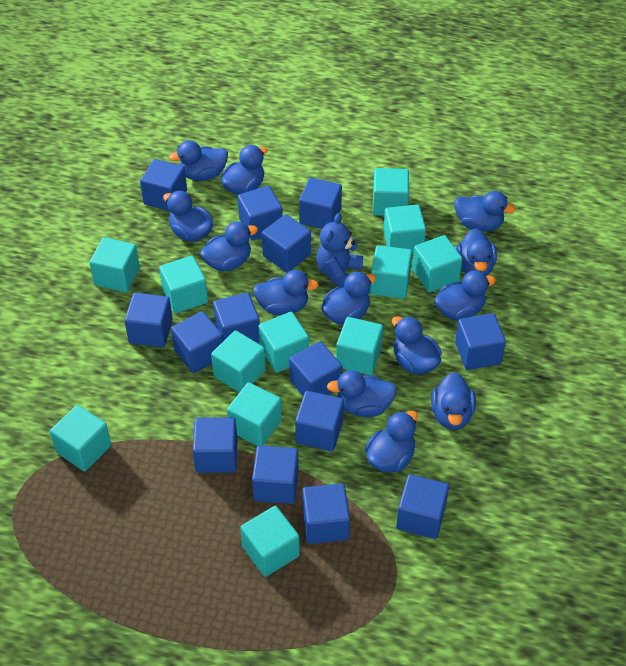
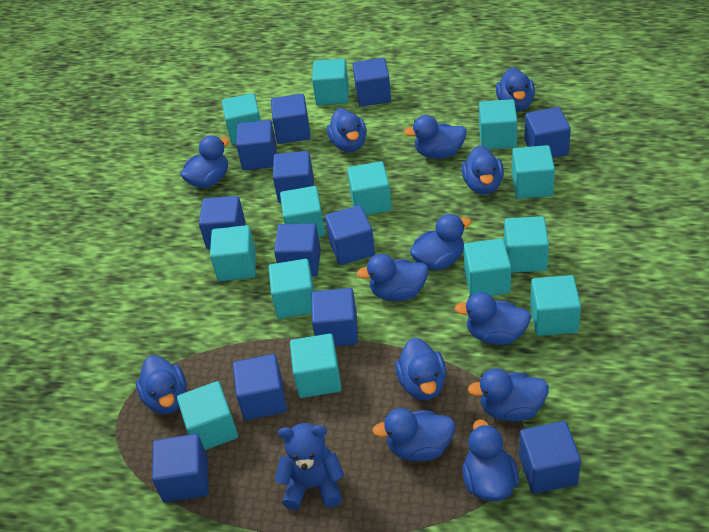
blue cube: 14 -> 12
turquoise cube: 12 -> 13

